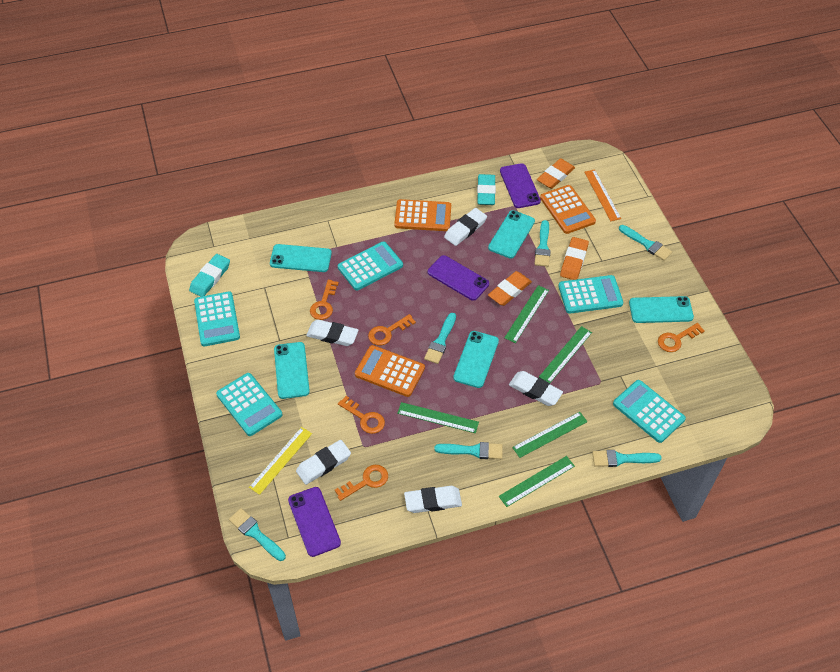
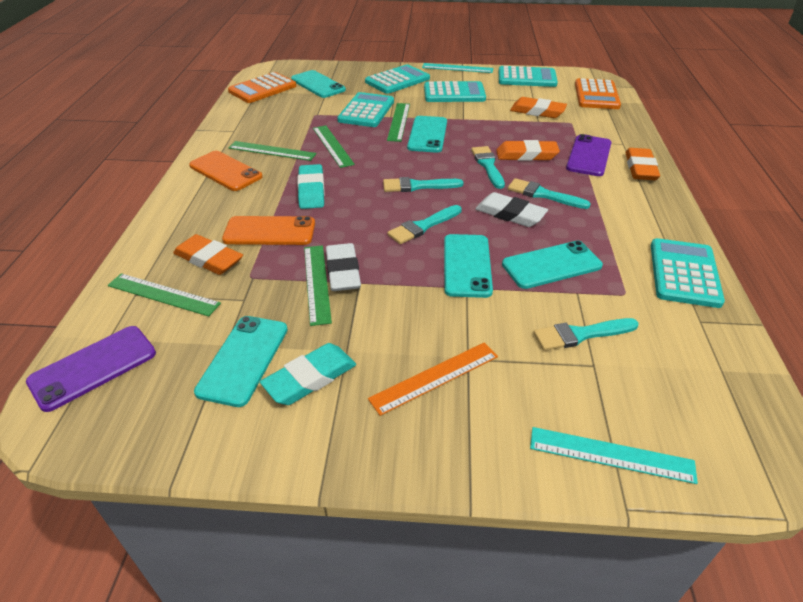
orange calculator: 3 -> 2
orange eraser: 3 -> 4
orange key: 5 -> 0
orange phone: 0 -> 2
purple phone: 3 -> 2
turquoise brush: 6 -> 5
turquoise ruler: 0 -> 2
white eraser: 5 -> 2
yellow ruler: 1 -> 0

